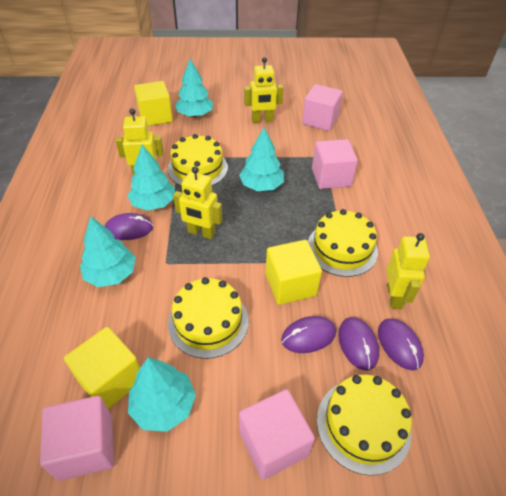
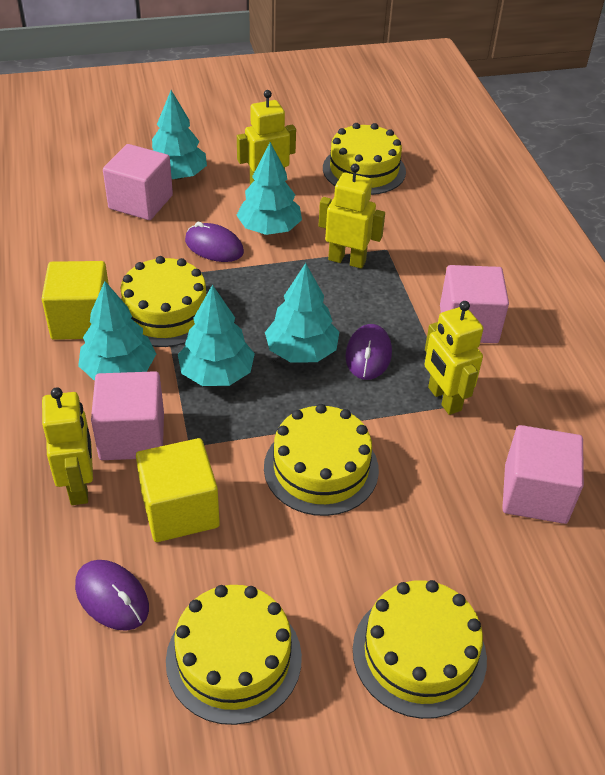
purple mouse: 4 -> 3
yellow cake: 4 -> 5
yellow cube: 3 -> 2

